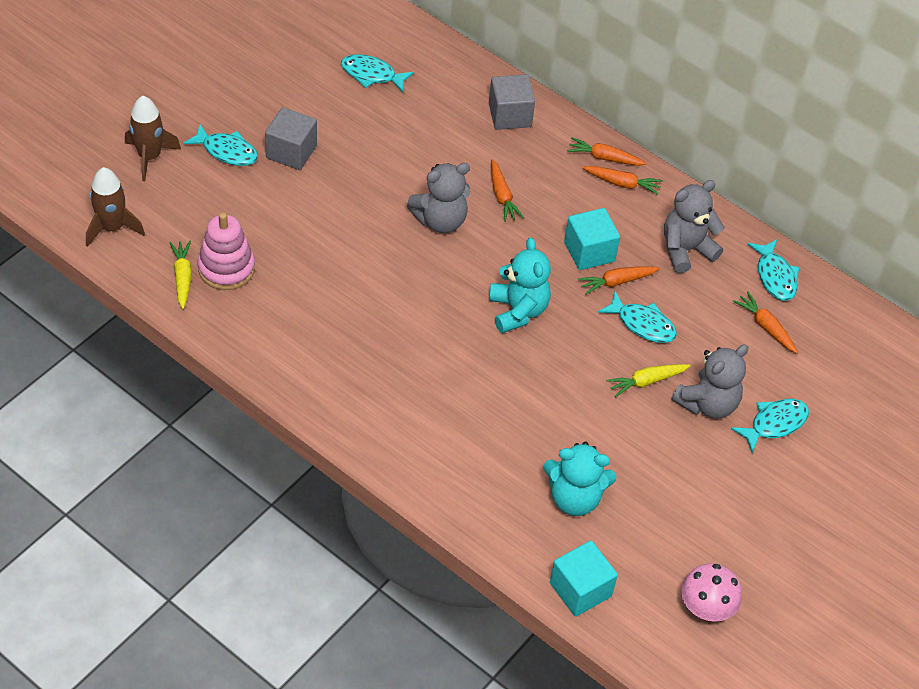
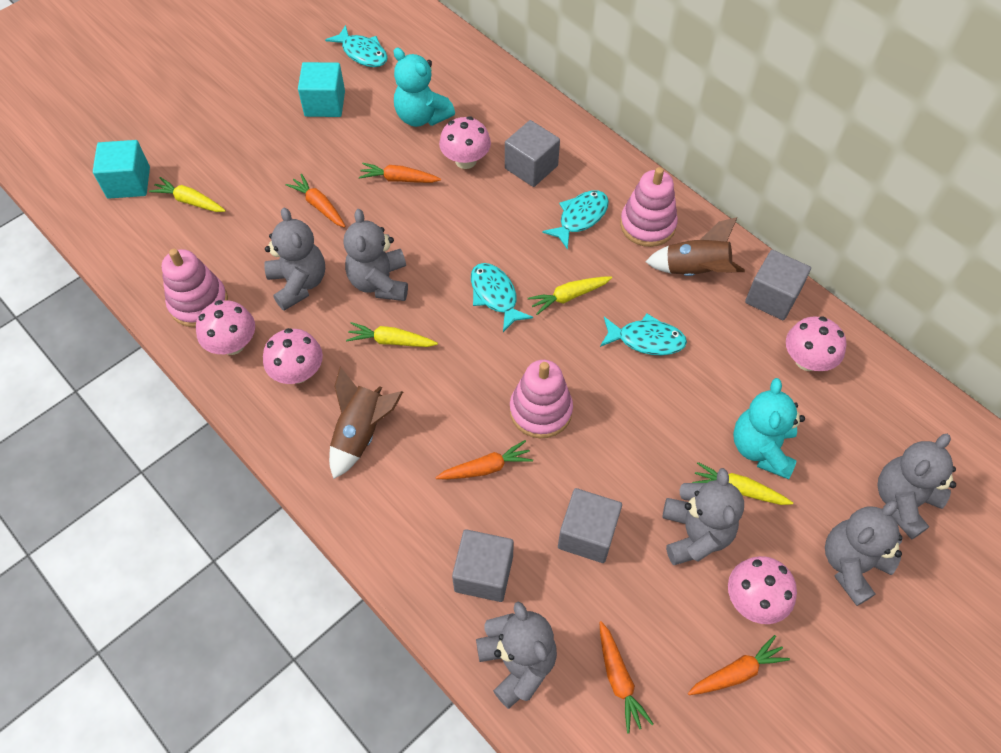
grey cube: 2 -> 4
grey teddy bear: 3 -> 6
pink mushroom: 1 -> 5
pink stacking toy: 1 -> 3
turquoise fish: 5 -> 4
yellow carrot: 2 -> 4

